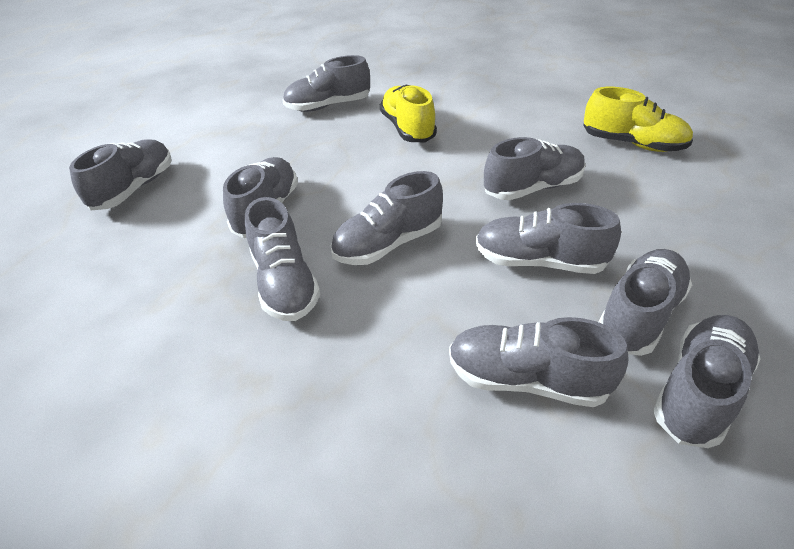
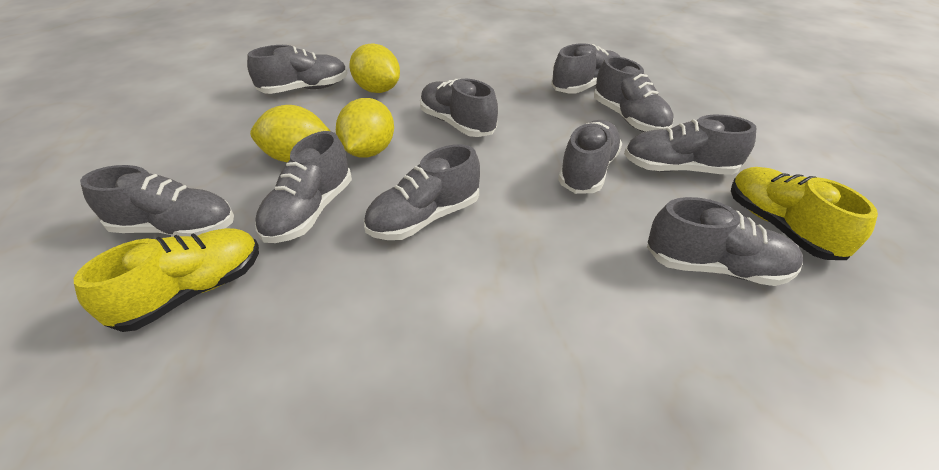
yellow lemon: 0 -> 3

